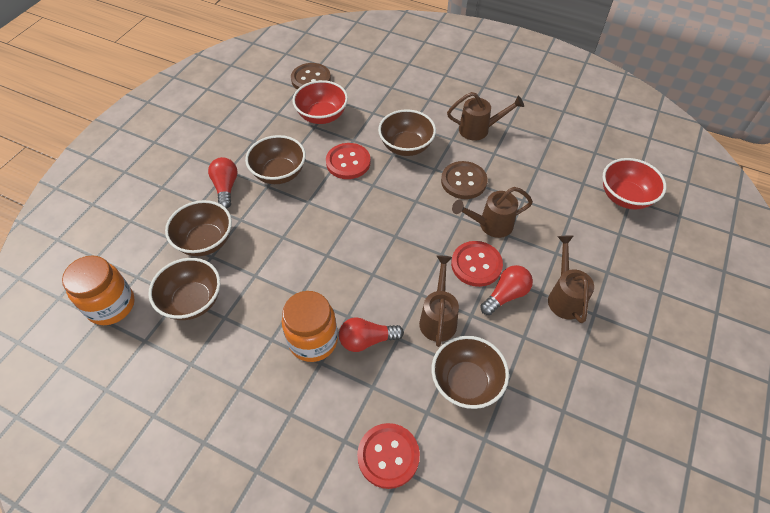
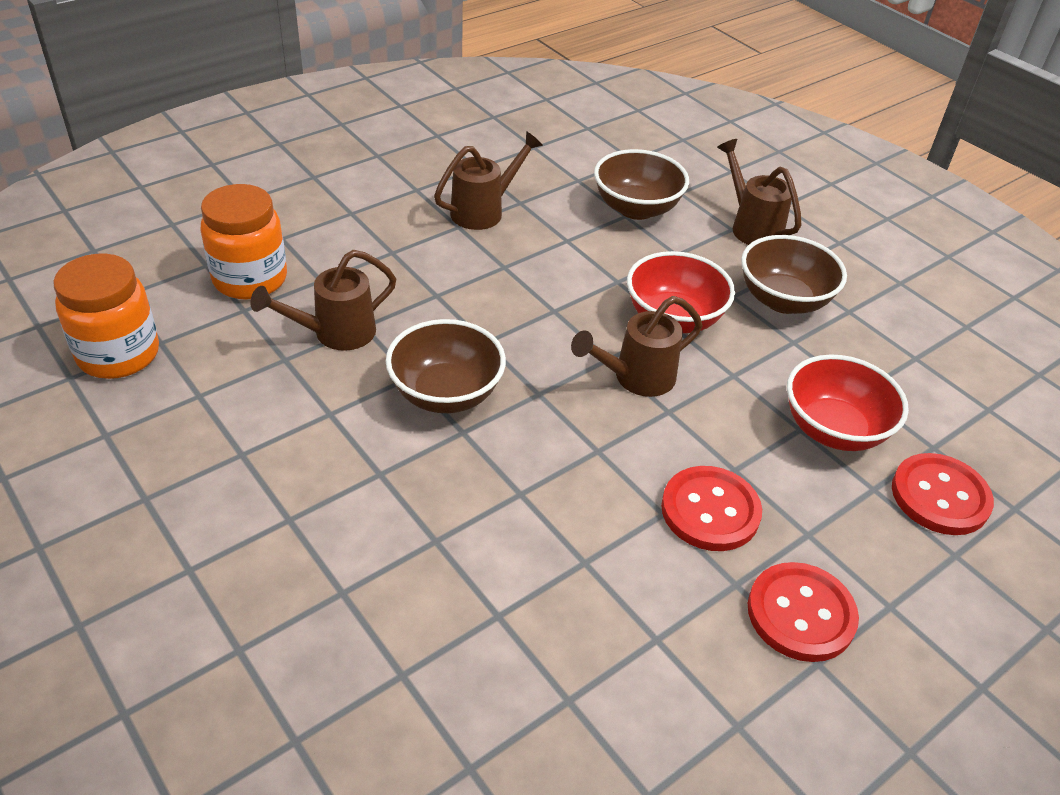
brown bowl: 5 -> 3
brown button: 2 -> 0
red light bulb: 3 -> 0

